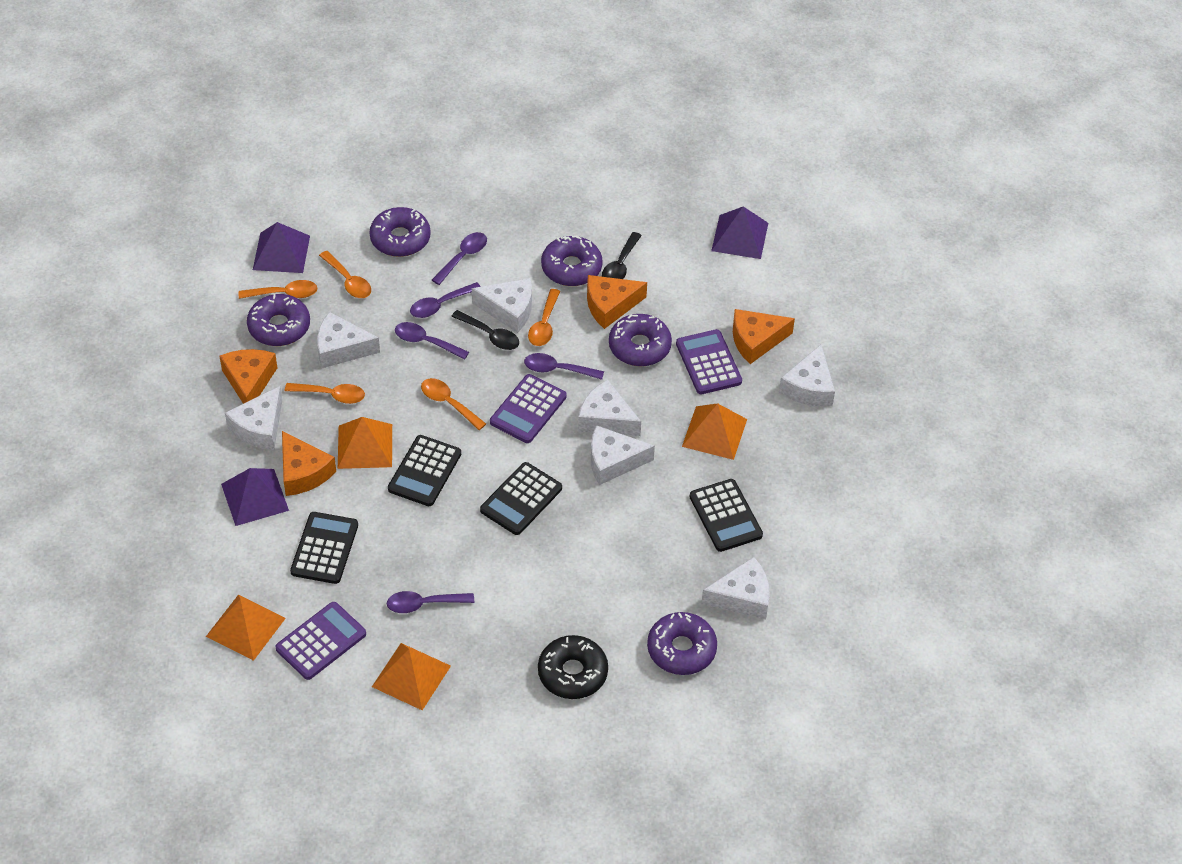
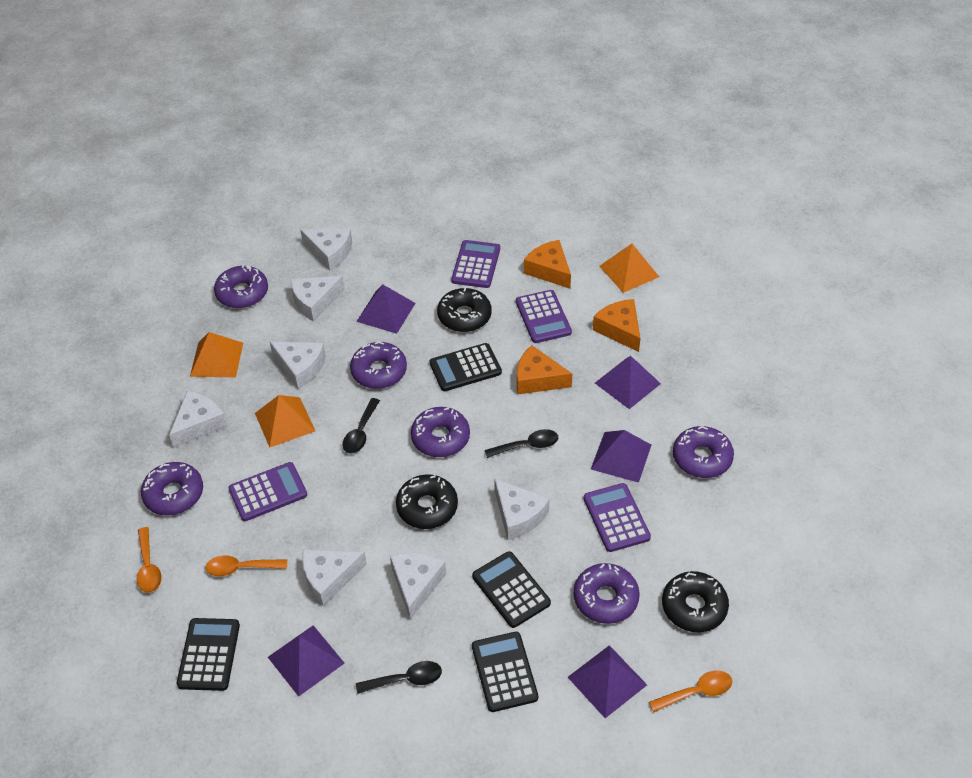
black donut: 1 -> 3
black spoon: 2 -> 3
orange cheese: 4 -> 3
orange pyramid: 4 -> 3
orange spoon: 5 -> 3
purple calculator: 3 -> 4
purple donut: 5 -> 6
purple pyramid: 3 -> 5
purple spoon: 5 -> 0

